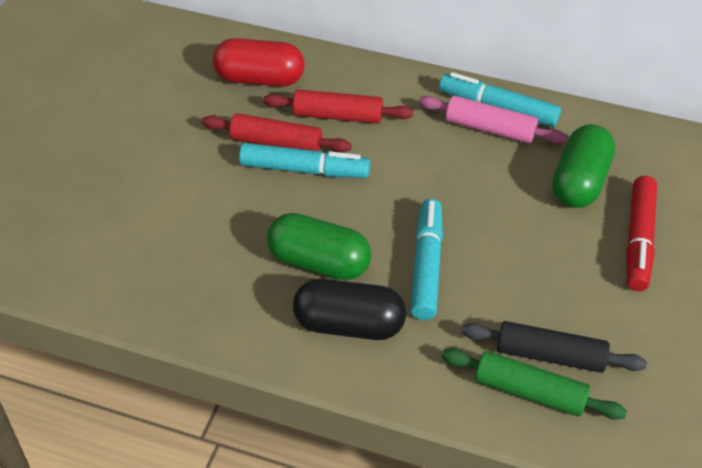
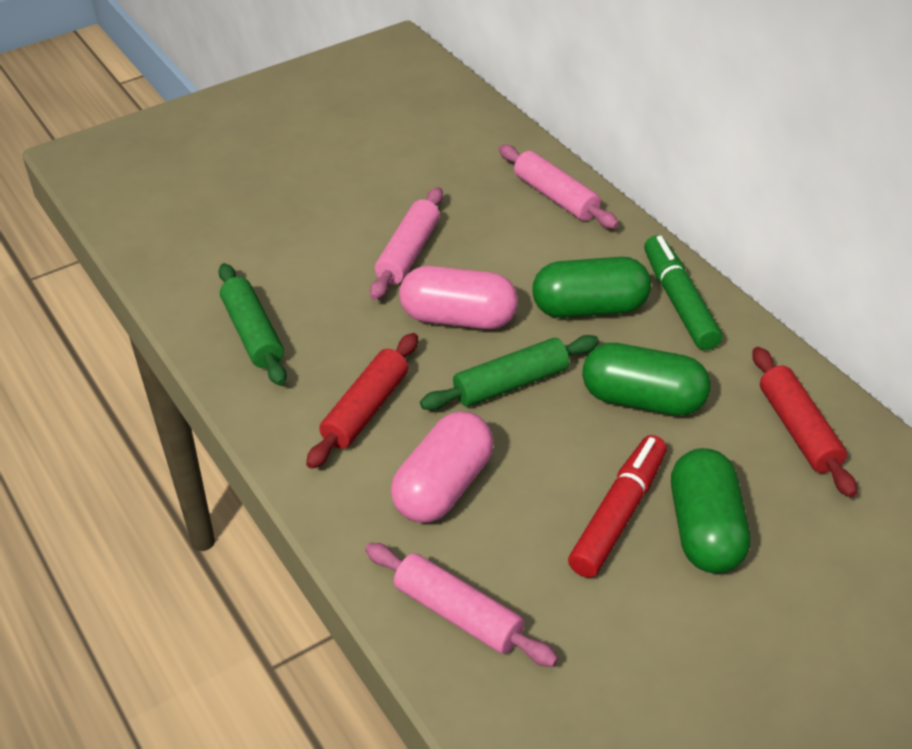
black capsule: 1 -> 0
black rolling pin: 1 -> 0
green capsule: 2 -> 3
green marker: 0 -> 1
green rolling pin: 1 -> 2
pink capsule: 0 -> 2
pink rolling pin: 1 -> 3
red capsule: 1 -> 0
turquoise marker: 3 -> 0

